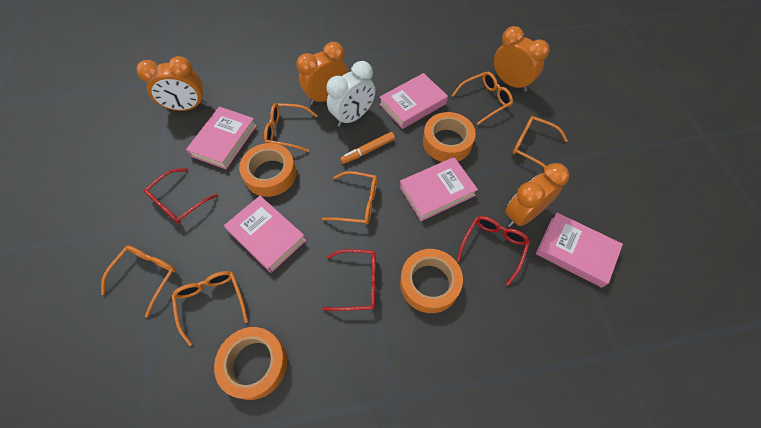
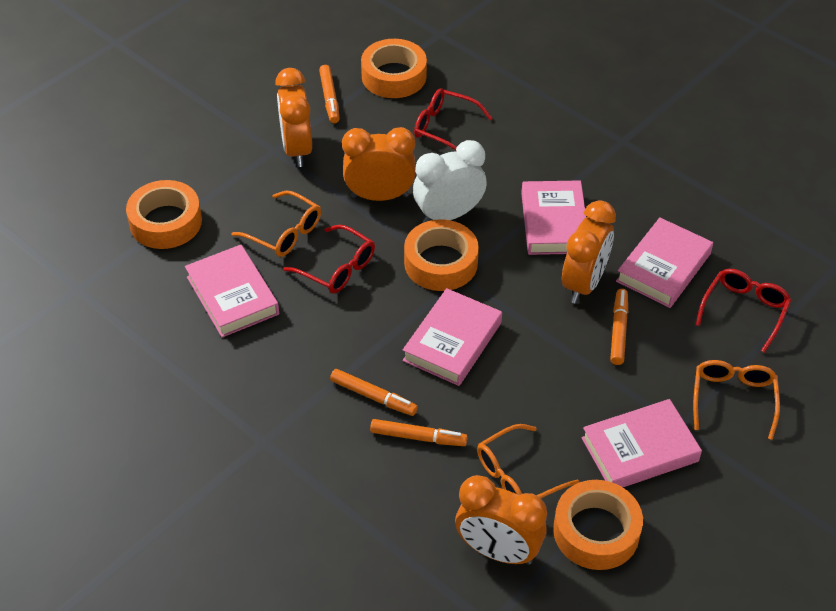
orange glasses: 6 -> 3
orange marker: 1 -> 4

